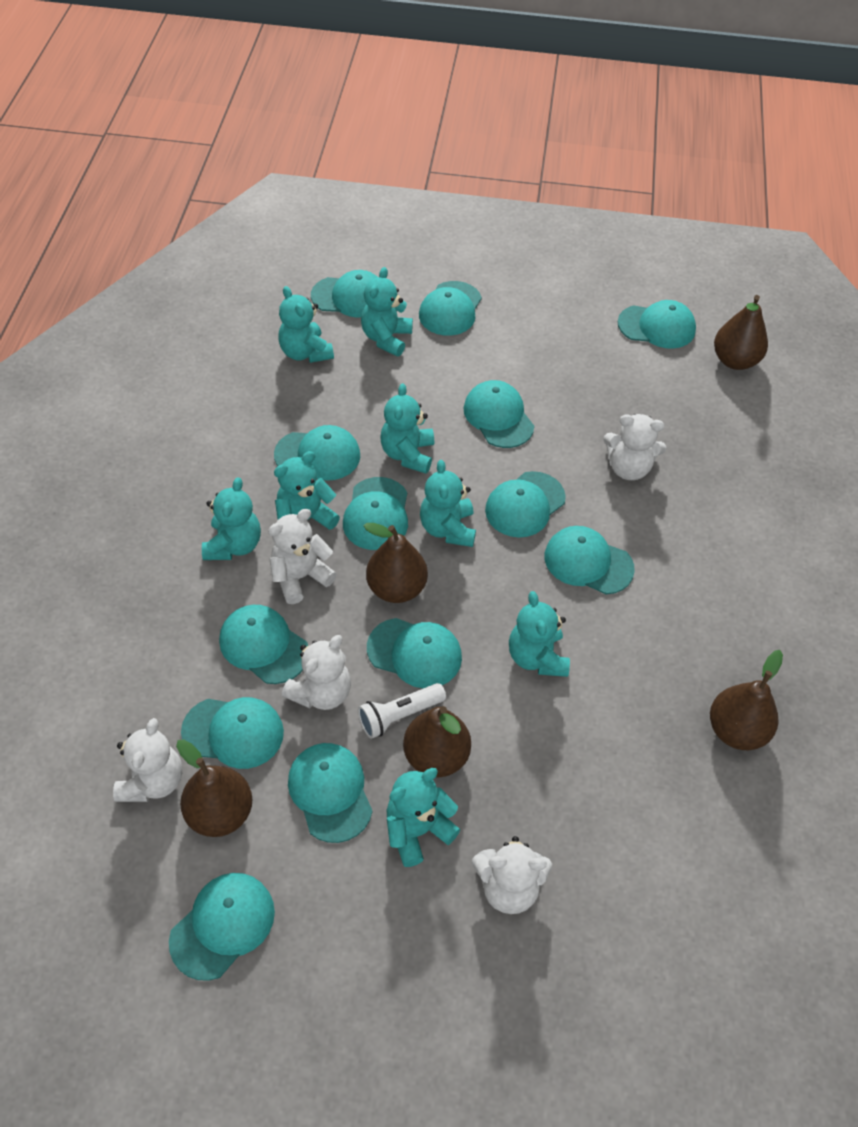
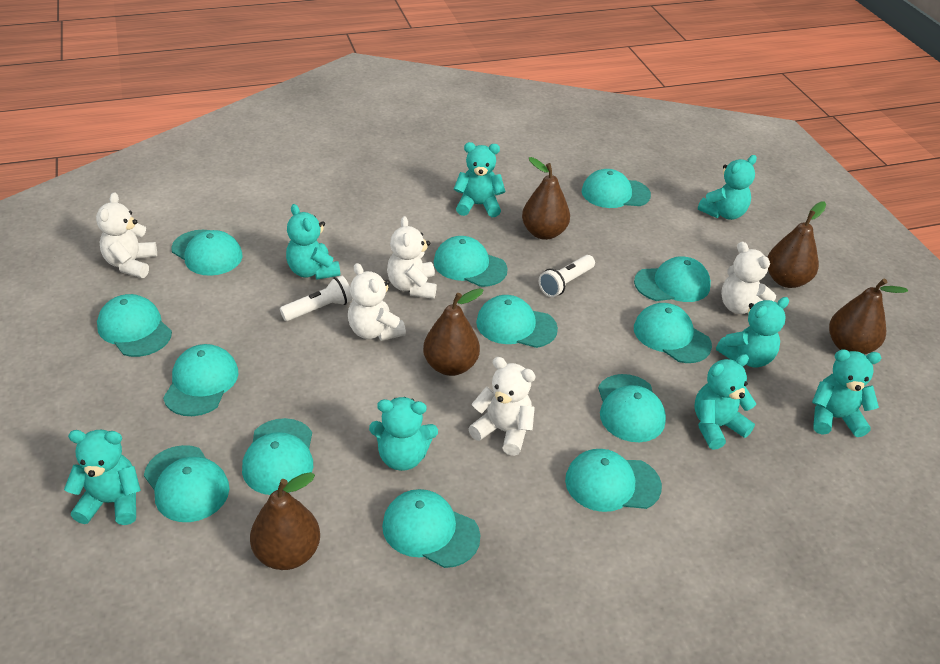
white flashlight: 1 -> 2

